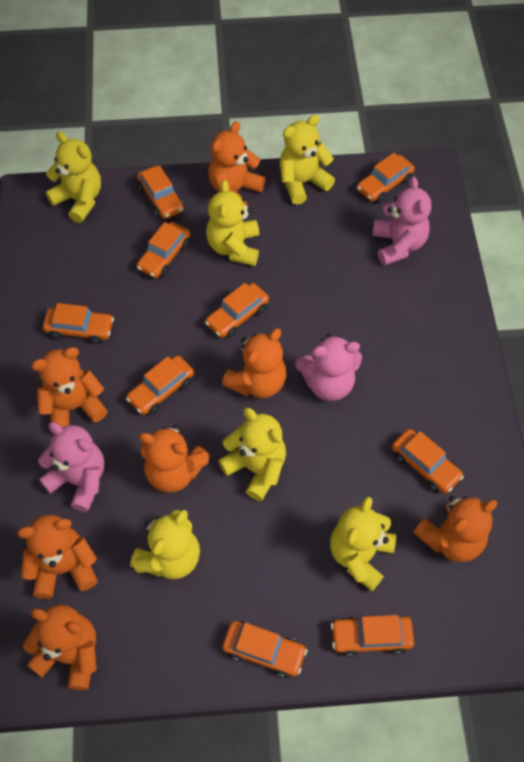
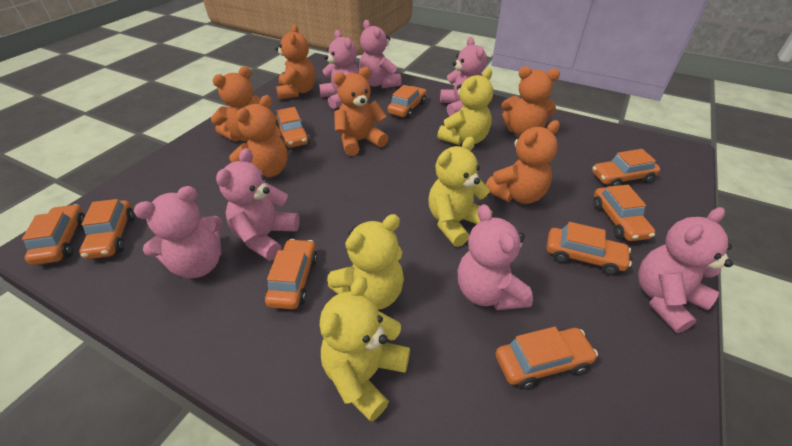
orange teddy bear: 7 -> 6
pink teddy bear: 3 -> 7
yellow teddy bear: 6 -> 4

